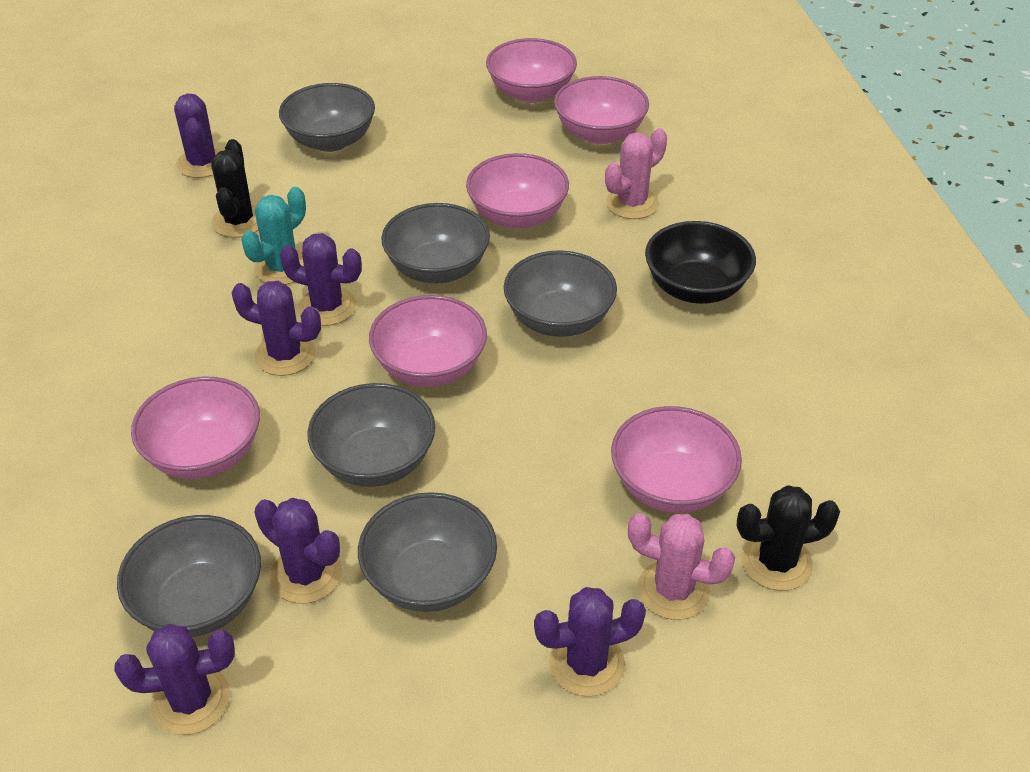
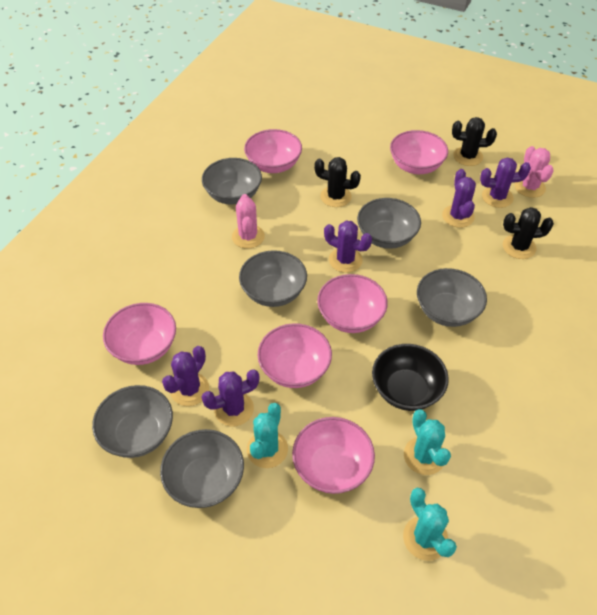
black cactus: 2 -> 3
purple cactus: 6 -> 5
turquoise cactus: 1 -> 3

